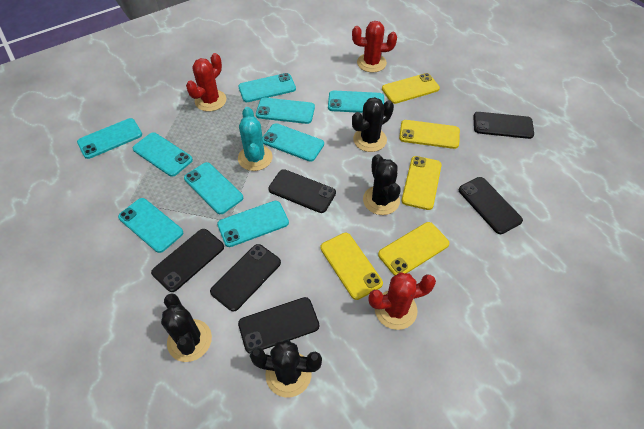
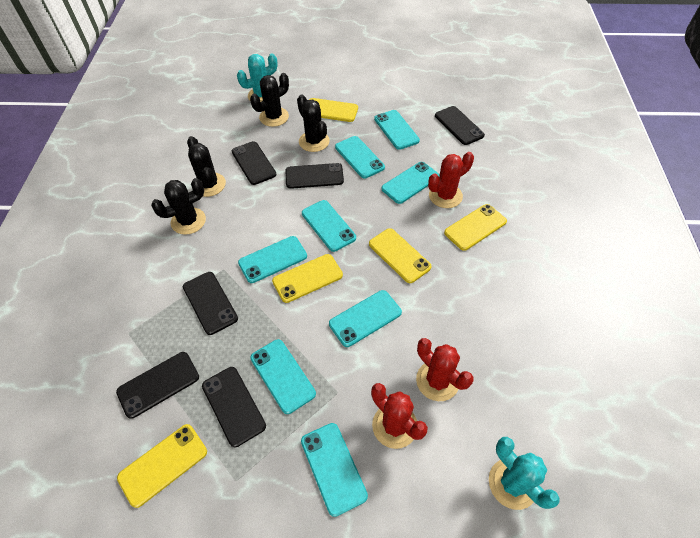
turquoise cactus: 1 -> 2
turquoise phone: 9 -> 8

